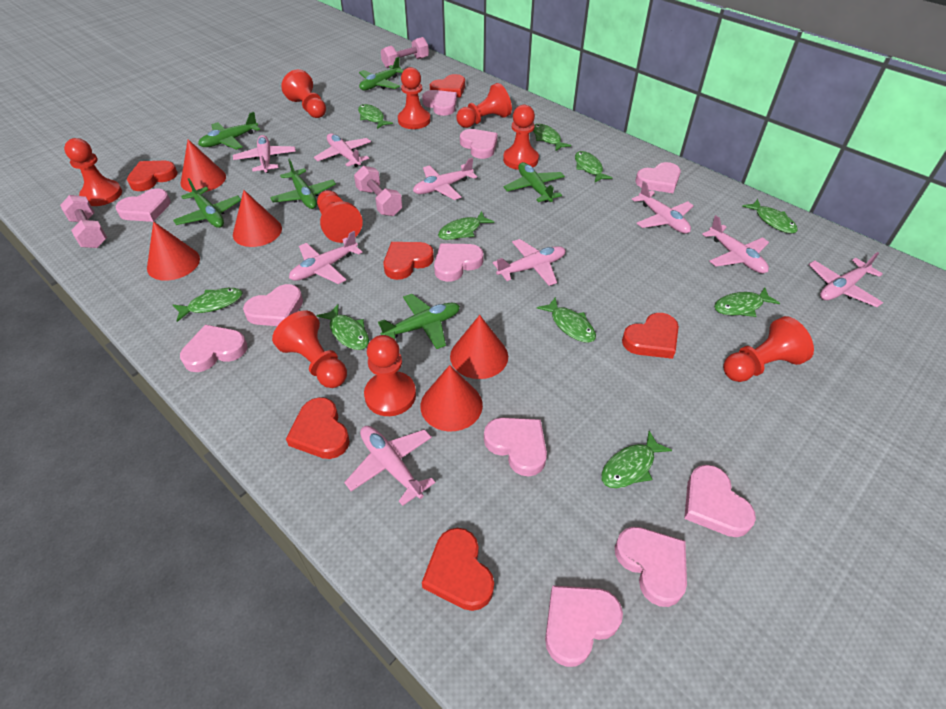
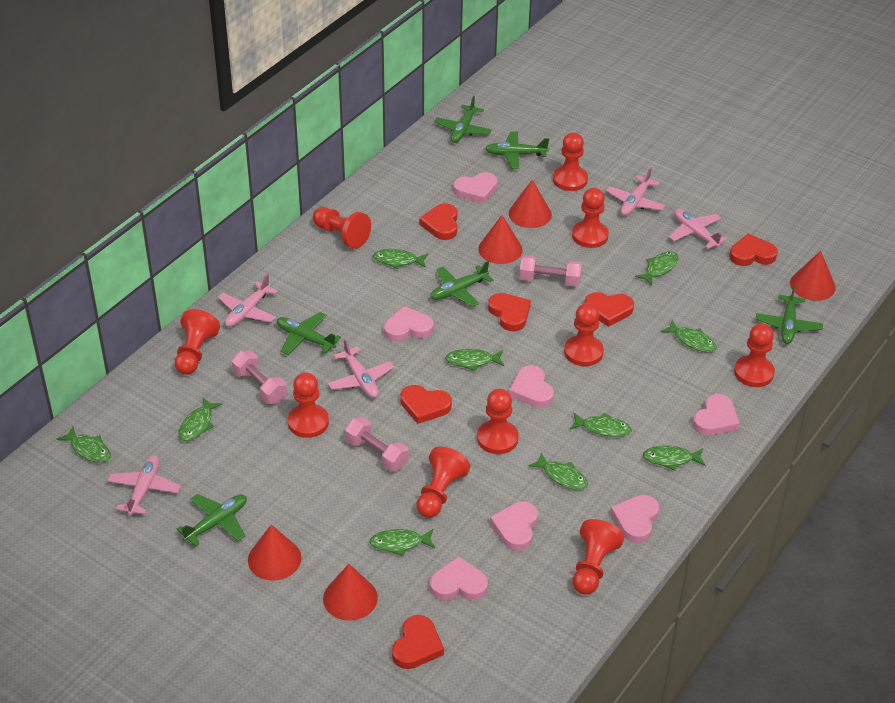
pink heart: 11 -> 7
pink plane: 9 -> 5
red pawn: 9 -> 10

